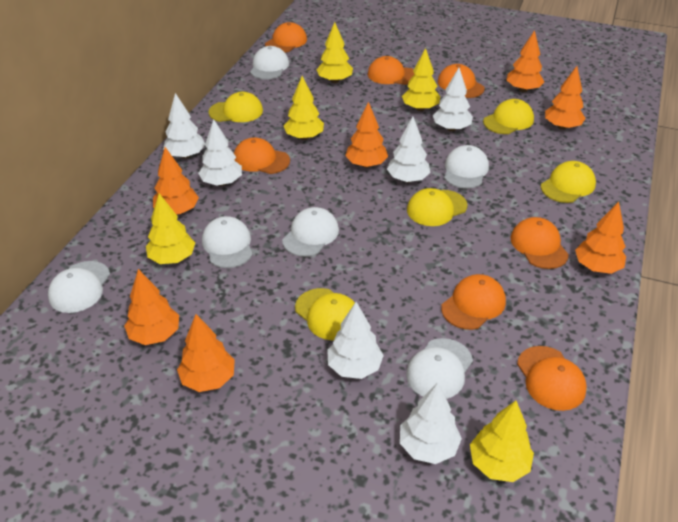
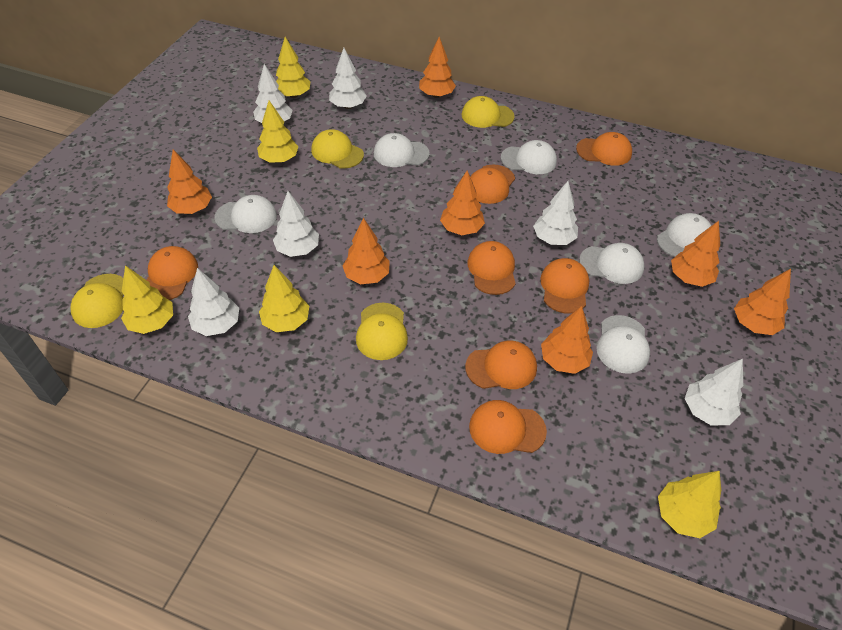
yellow cap: 5 -> 4

